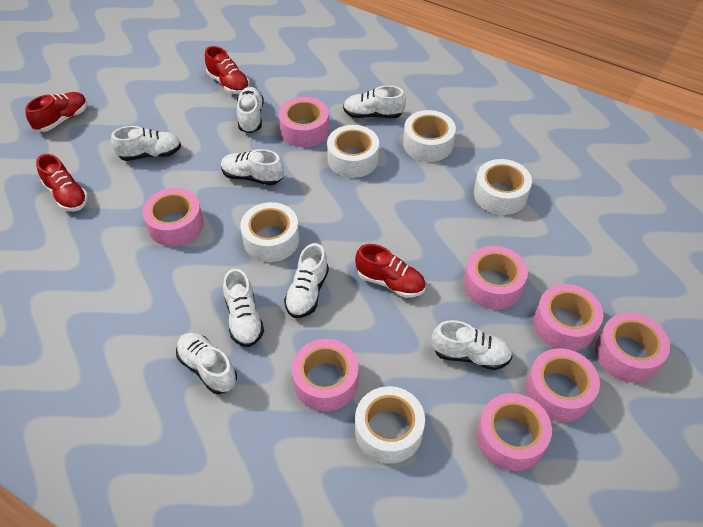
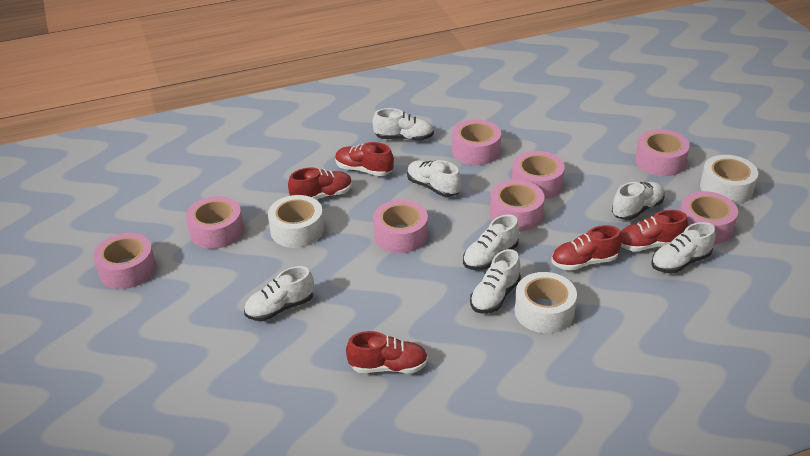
red shoe: 4 -> 5
white shoe: 8 -> 7
white tape: 5 -> 3

